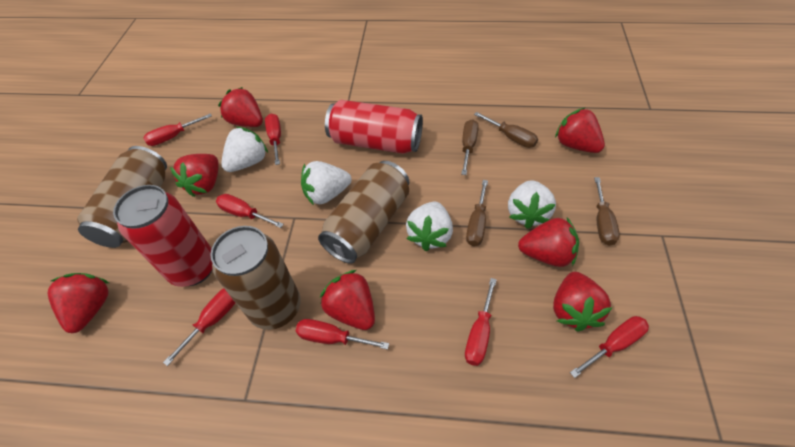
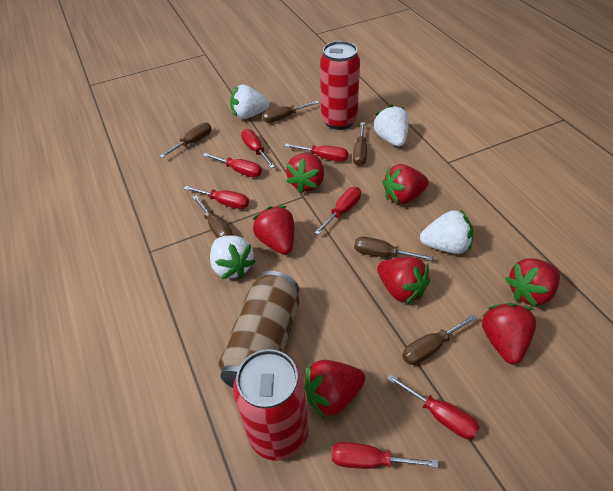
brown can: 3 -> 1
brown screwdriver: 4 -> 6

